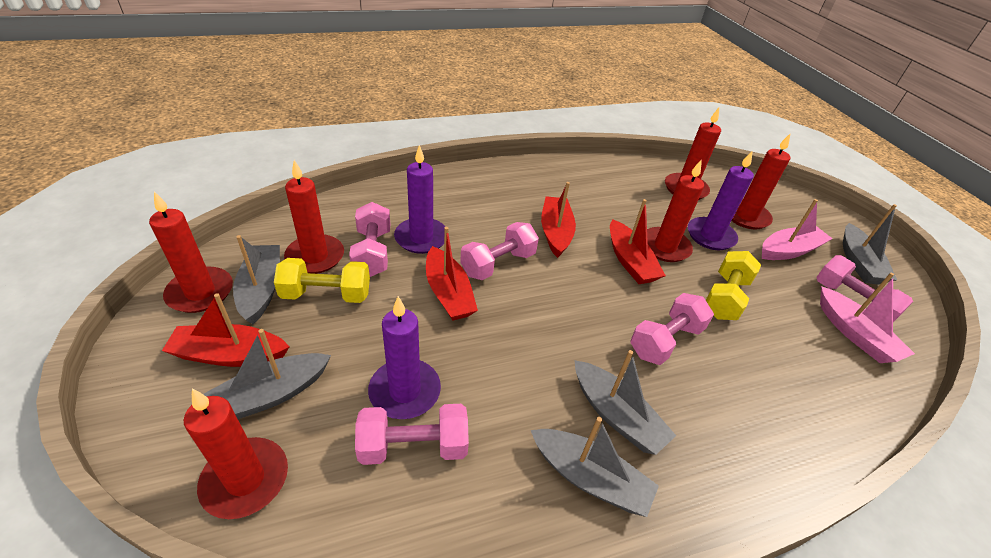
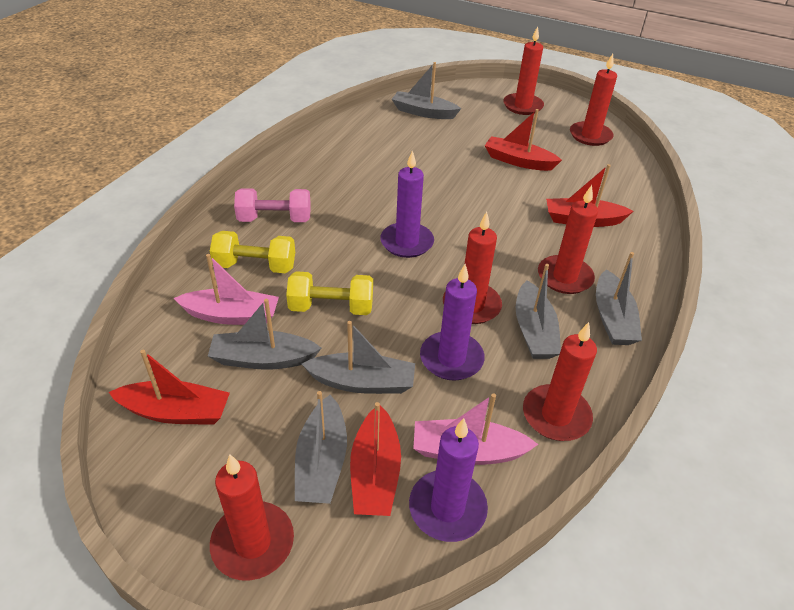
grey boat: 5 -> 6
pink dumbbell: 5 -> 1

